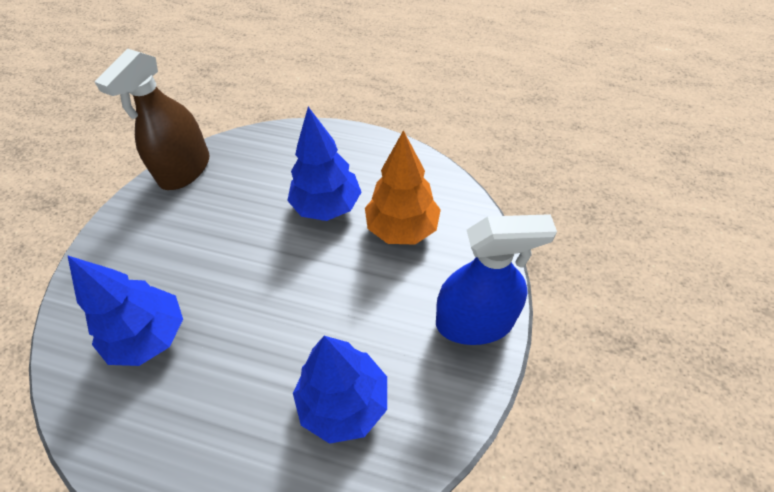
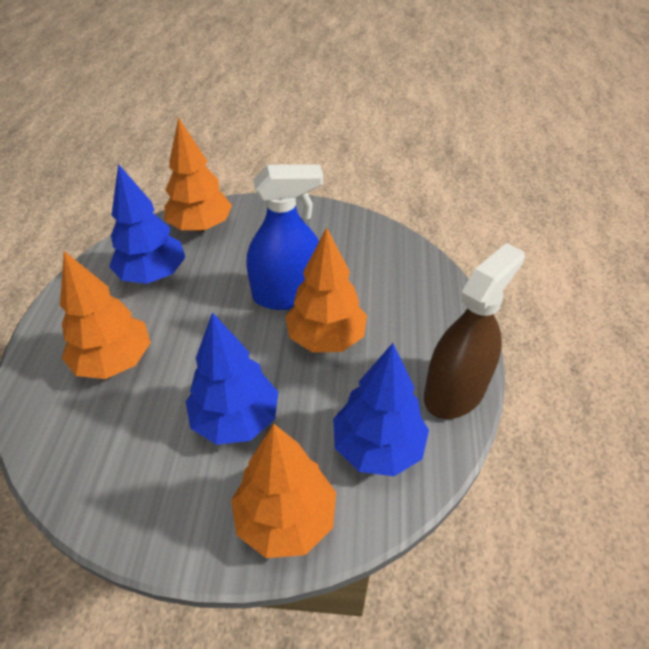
orange tree: 1 -> 4

